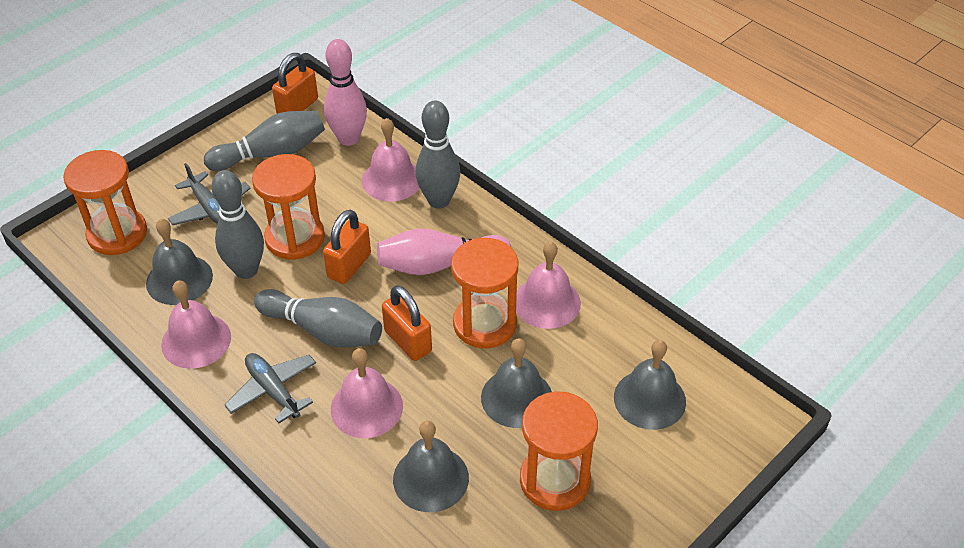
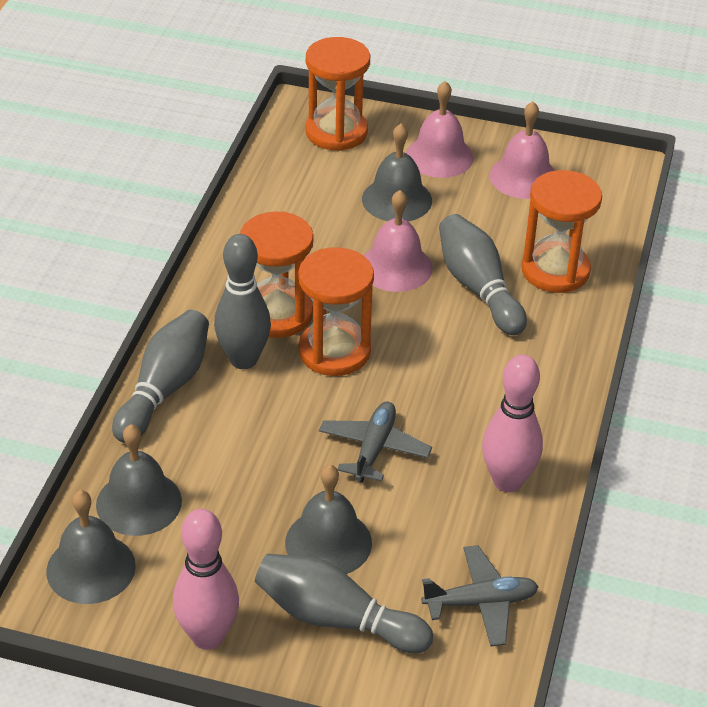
orange padlock: 3 -> 0
pink bell: 4 -> 3

